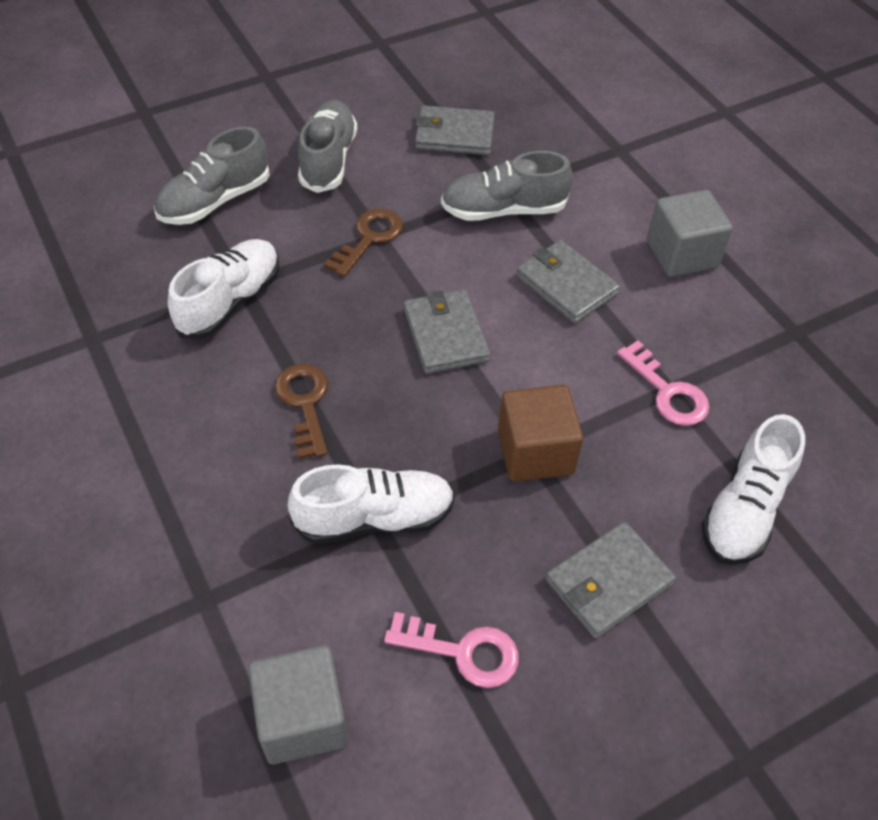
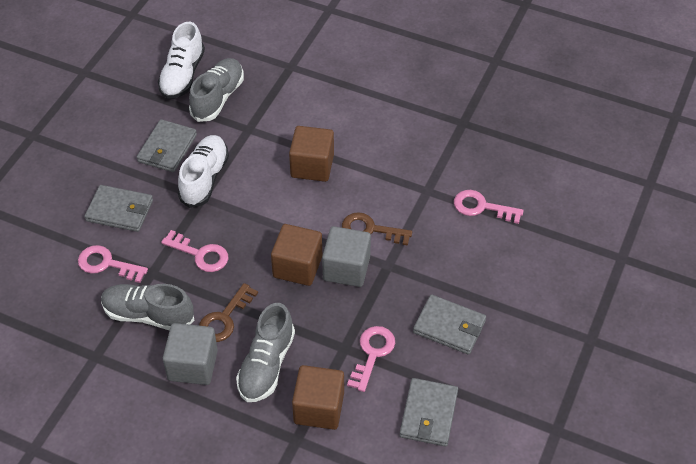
brown cube: 1 -> 3
pink key: 2 -> 4
white shoe: 3 -> 2

